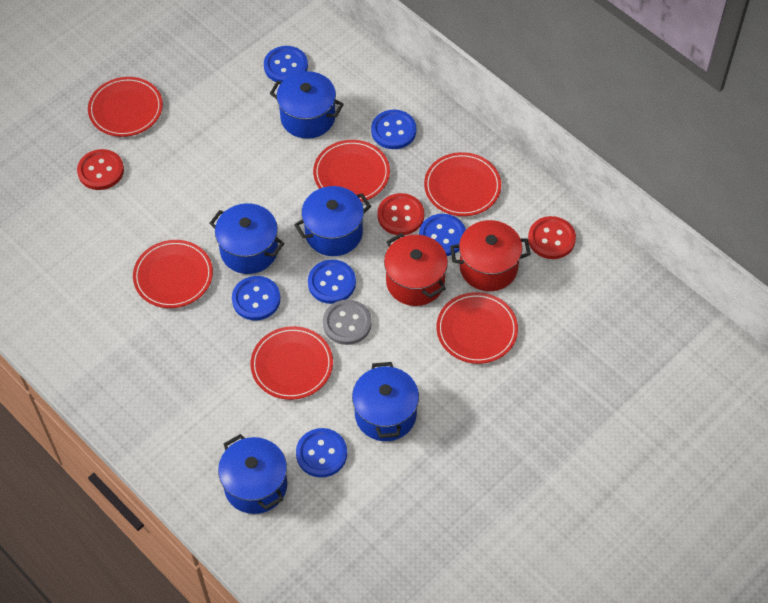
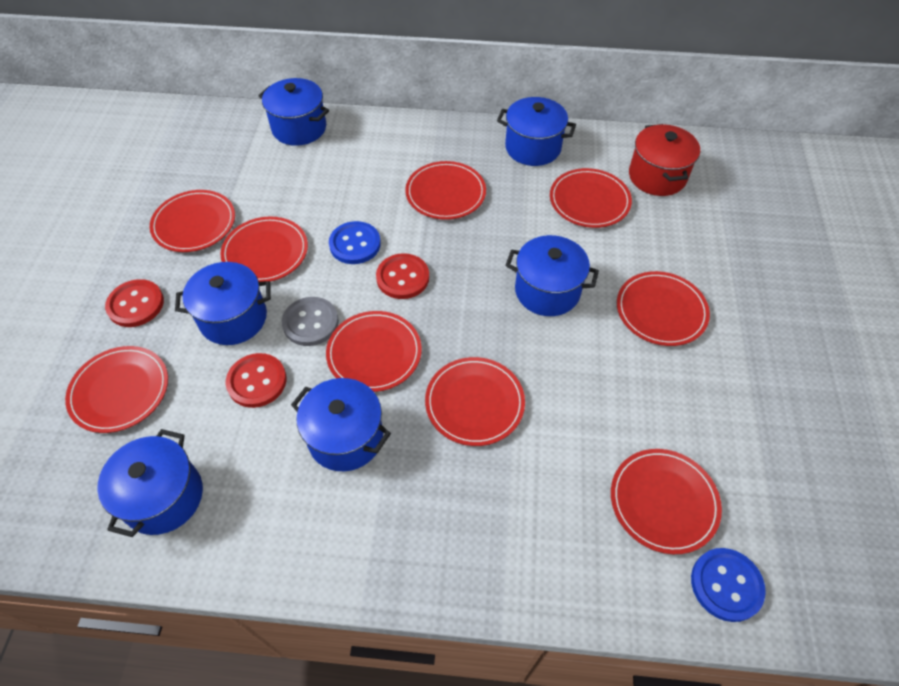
blue button: 6 -> 2
blue pot: 5 -> 6
red plate: 6 -> 9
red pot: 2 -> 1

